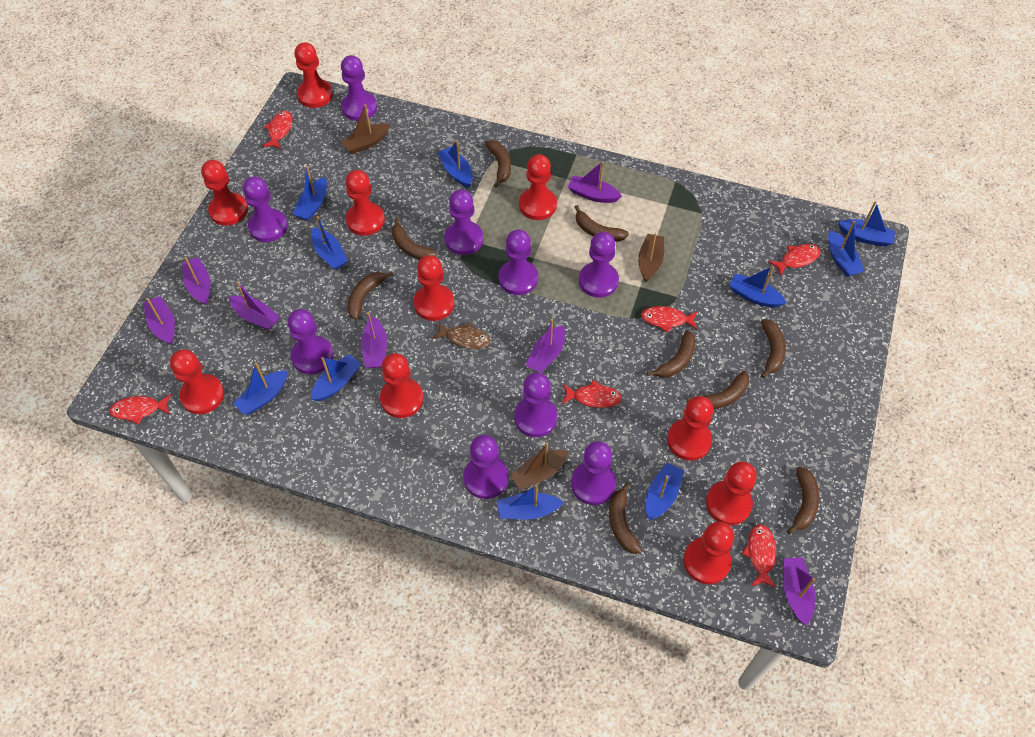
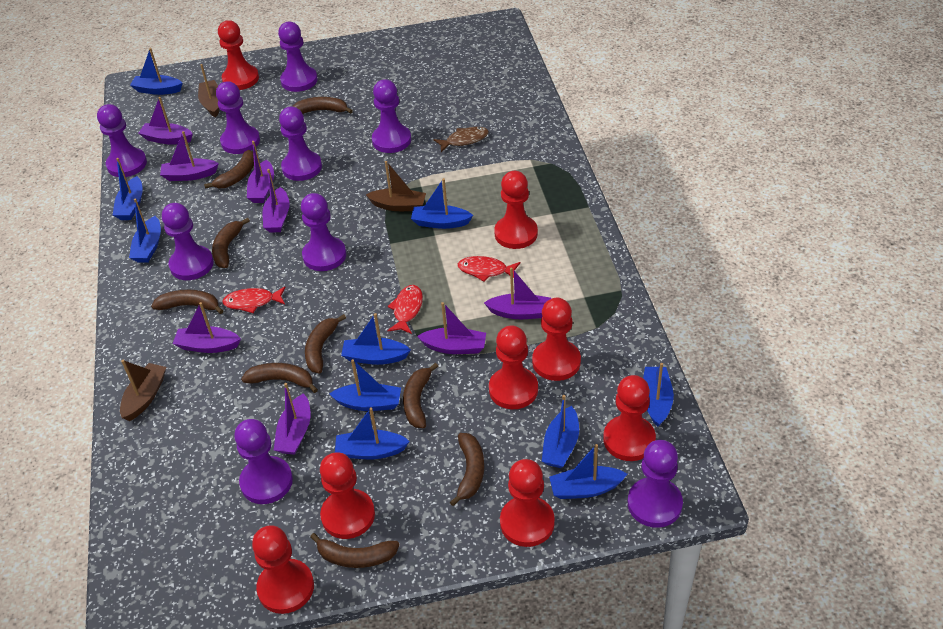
purple boat: 7 -> 8
red fish: 6 -> 3
red pawn: 10 -> 8

